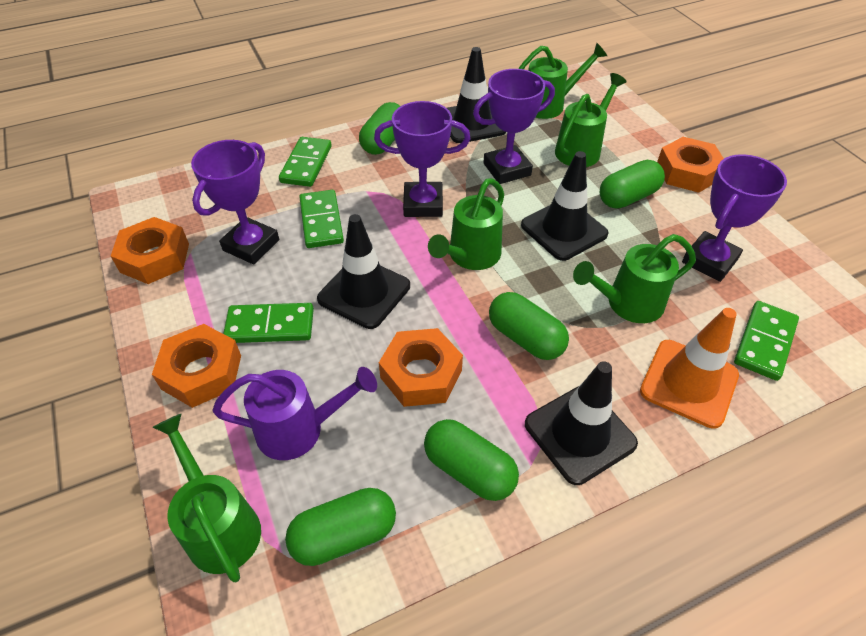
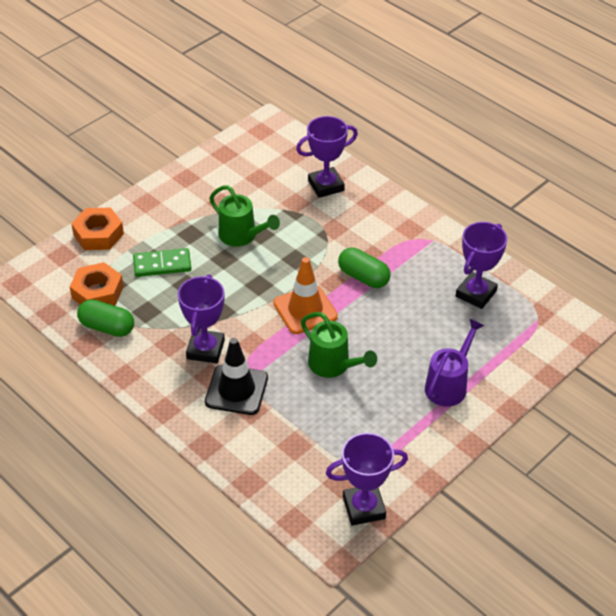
black traffic cone: 4 -> 1
green capsule: 5 -> 2
green domino: 4 -> 1
green watering can: 5 -> 2
orange nut: 4 -> 2

